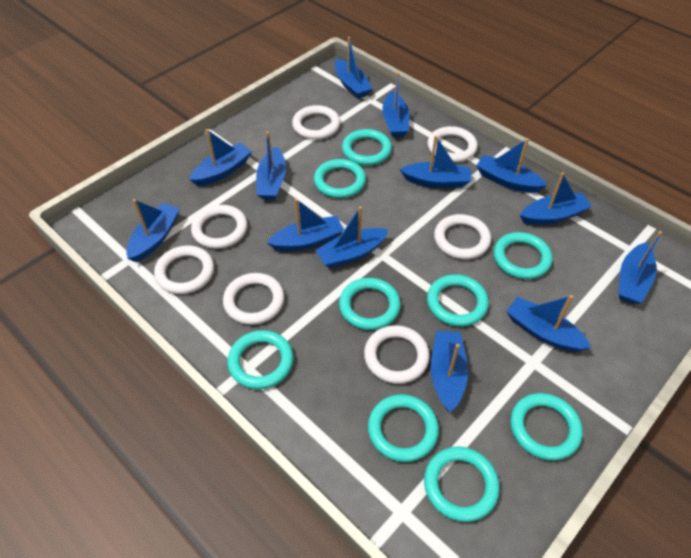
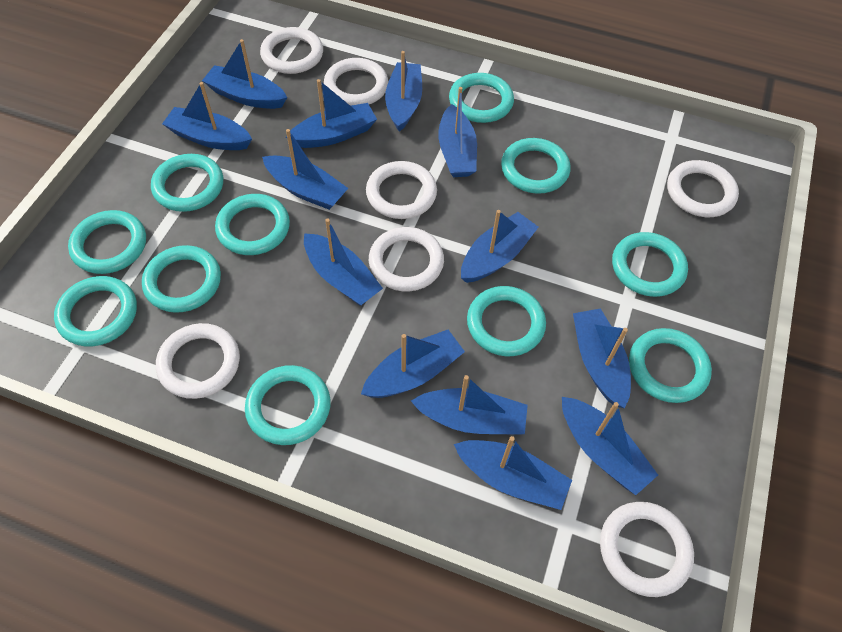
turquoise ring: 9 -> 11

